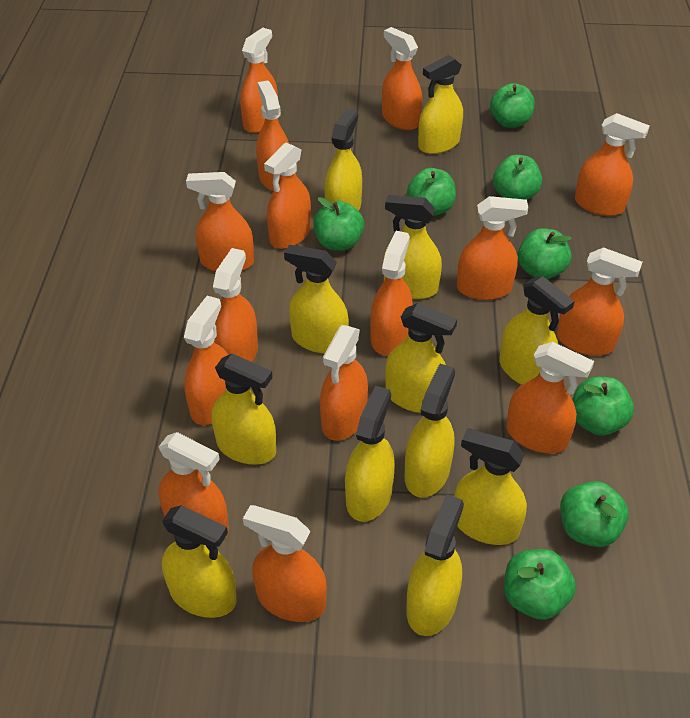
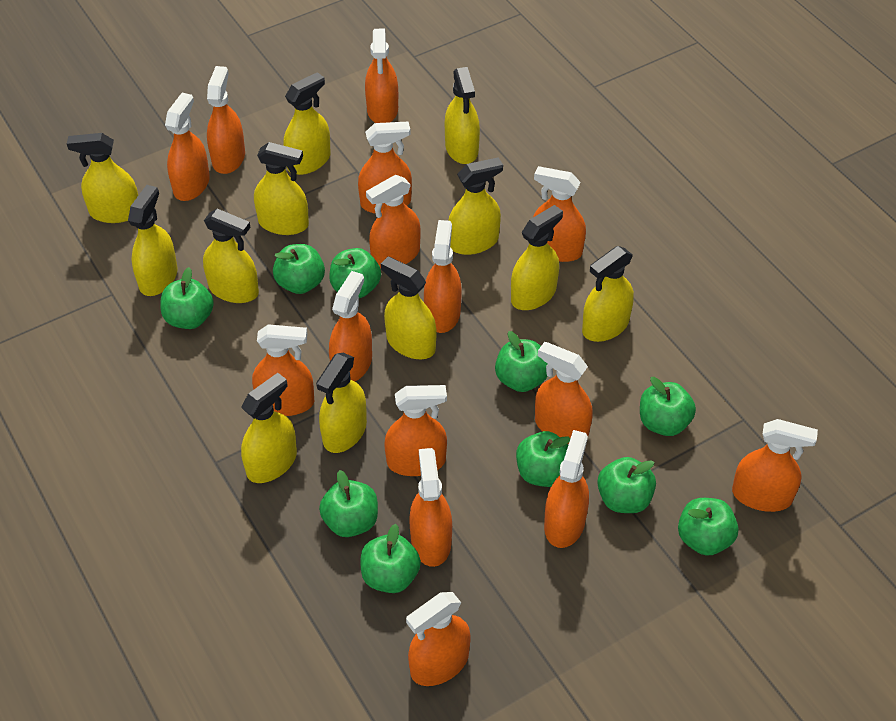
green apple: 8 -> 10

